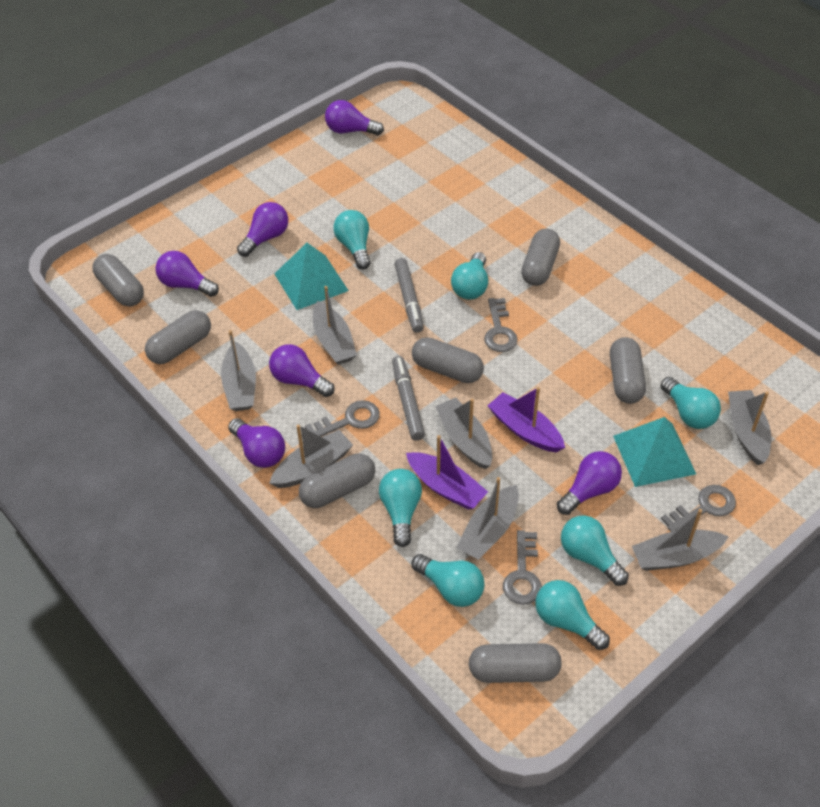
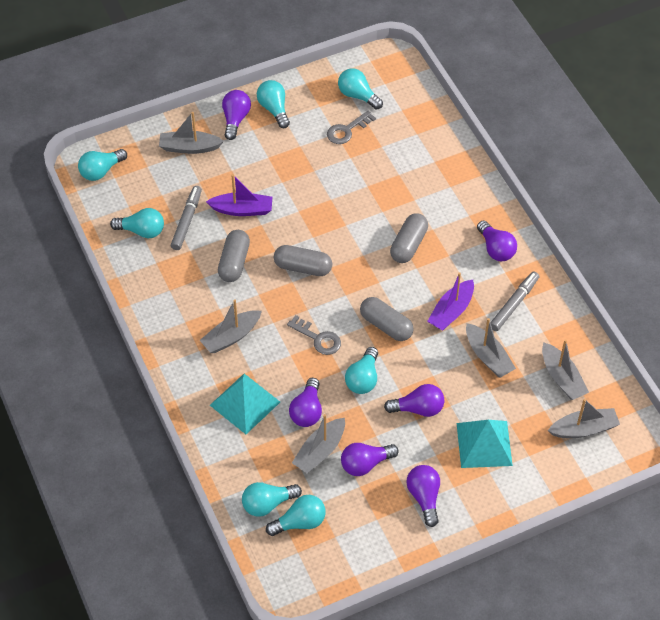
grey boat: 7 -> 6
grey capsule: 7 -> 4
grey key: 4 -> 2

